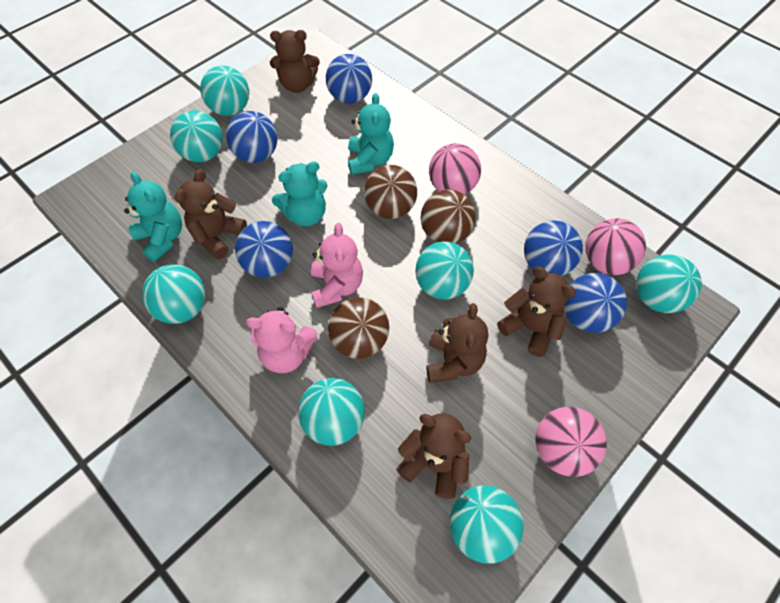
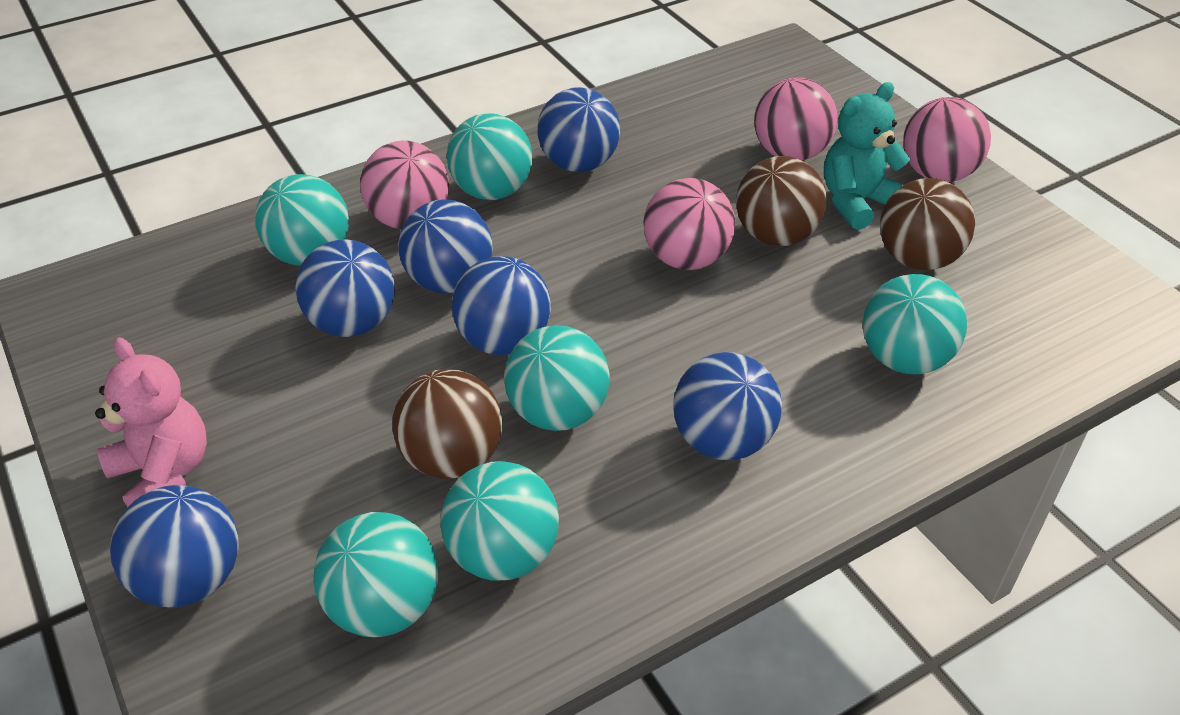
blue ball: 5 -> 6
brown teddy bear: 5 -> 0
pink ball: 3 -> 4
pink teddy bear: 2 -> 1
turquoise ball: 7 -> 6
turquoise teddy bear: 3 -> 1

